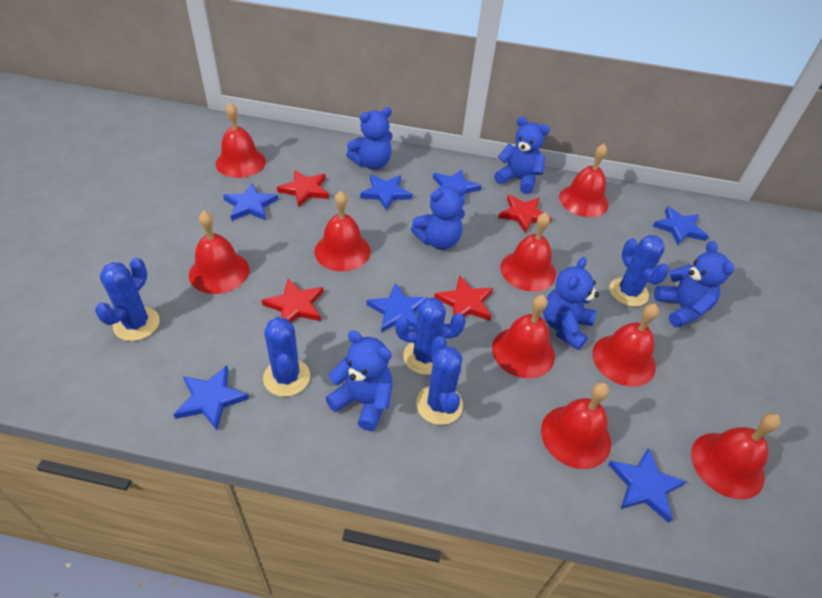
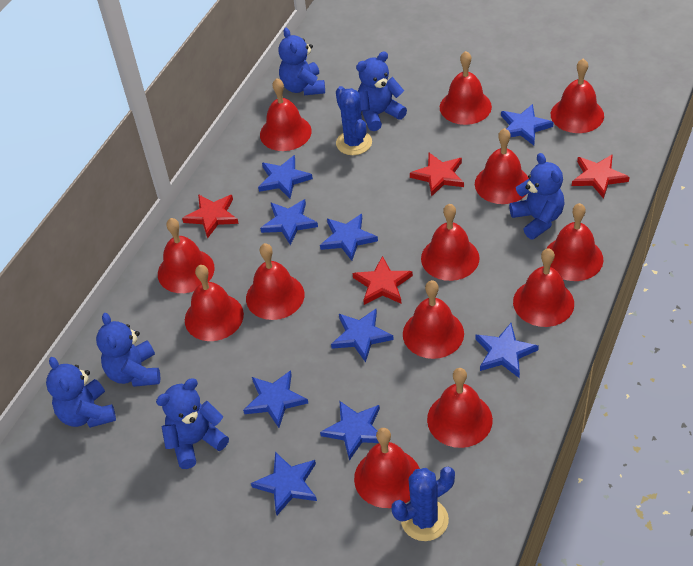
blue cactus: 5 -> 2
blue star: 7 -> 9
red bell: 9 -> 13

